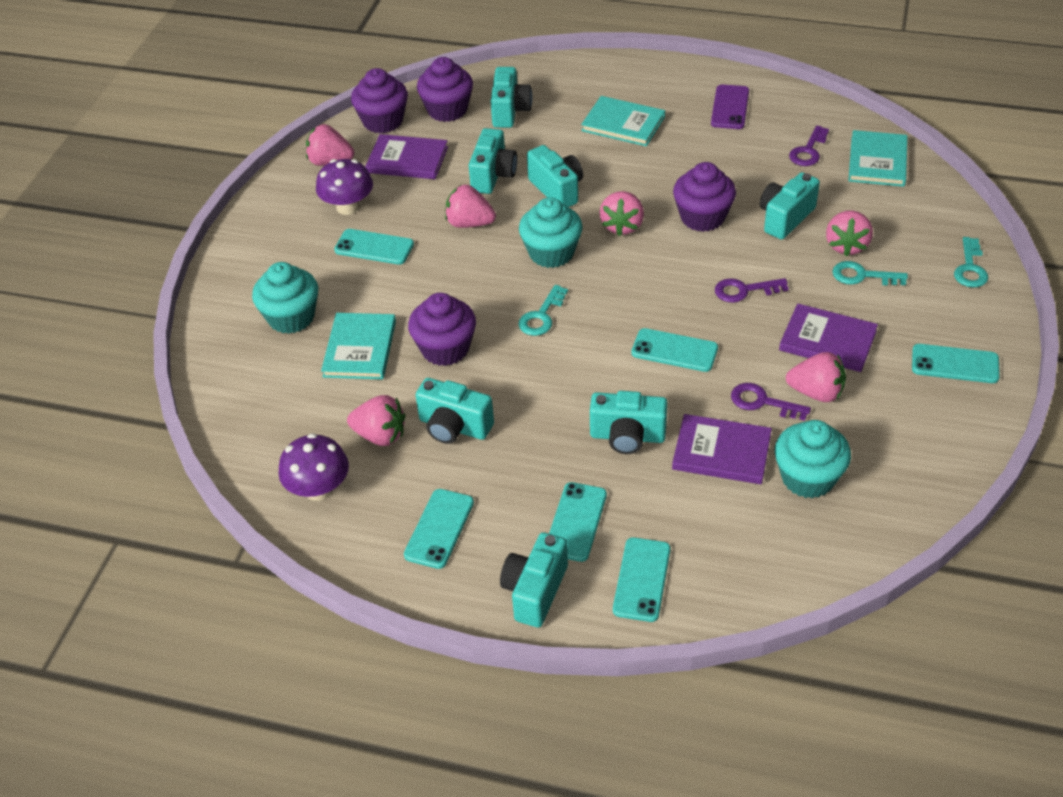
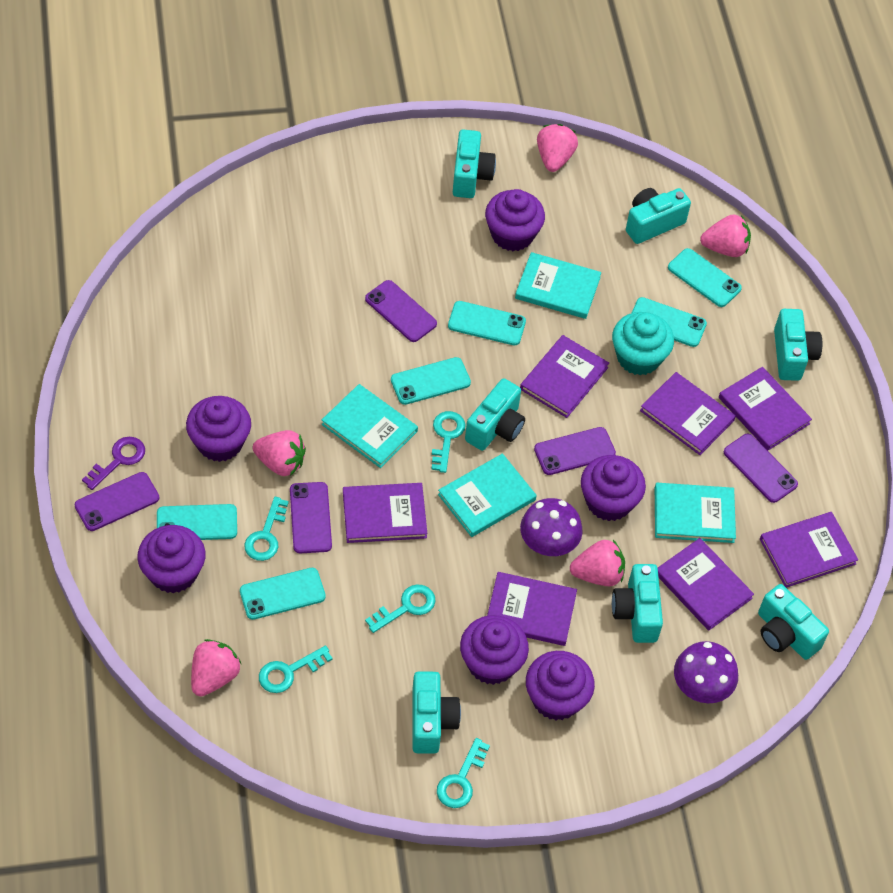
pink strawberry: 6 -> 5
purple book: 3 -> 7
purple cupcake: 4 -> 6
purple key: 3 -> 1
purple phone: 1 -> 5
turquoise book: 3 -> 4
turquoise cupcake: 3 -> 1
turquoise key: 3 -> 5

